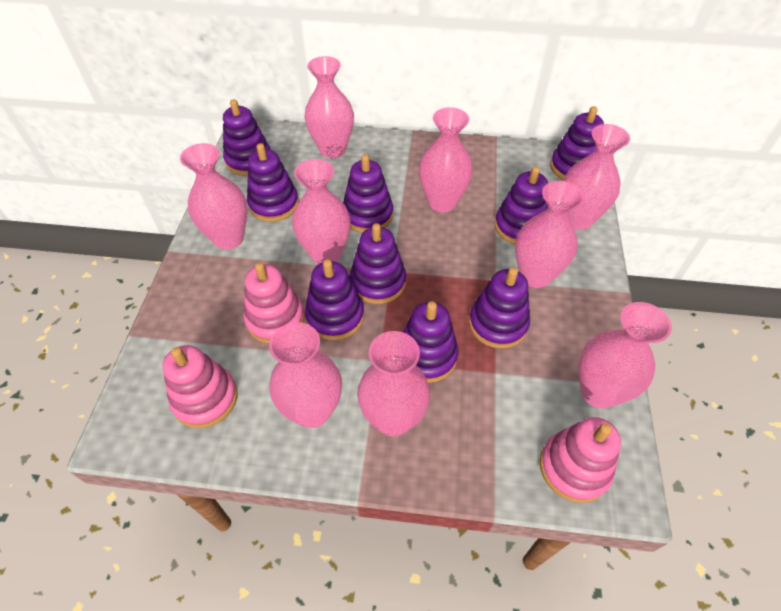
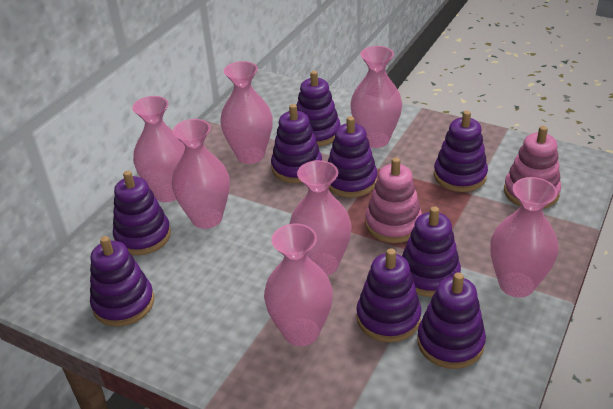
pink stacking toy: 3 -> 2
pink vase: 9 -> 7

